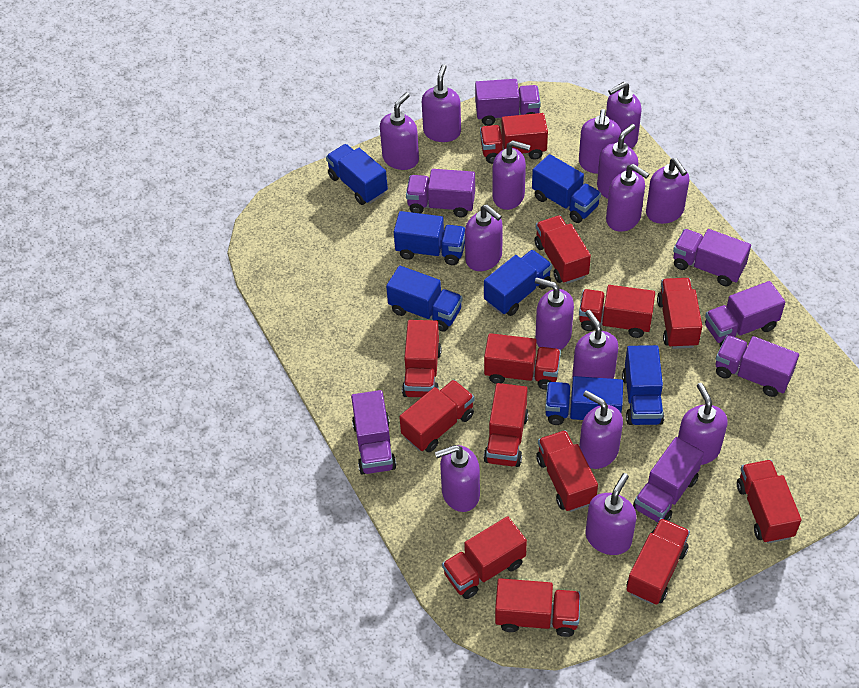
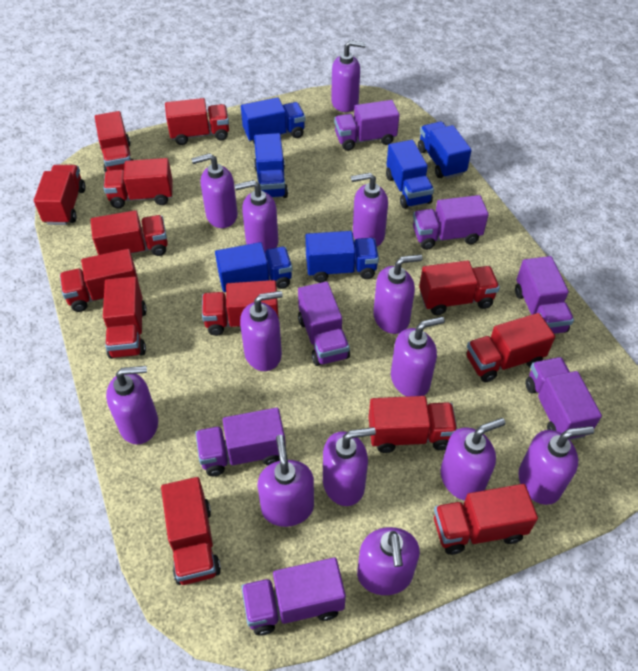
blue truck: 7 -> 6
purple soap dispenser: 15 -> 13

